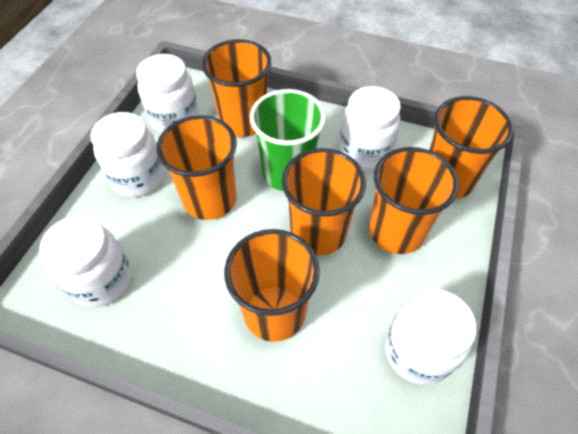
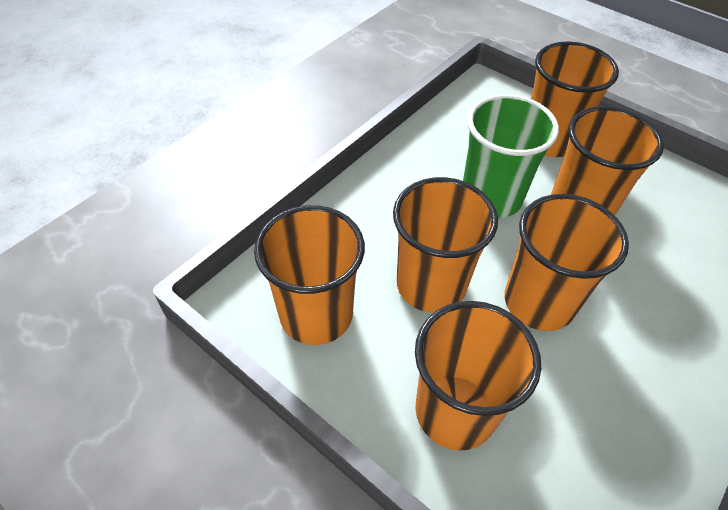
white jar: 5 -> 0

